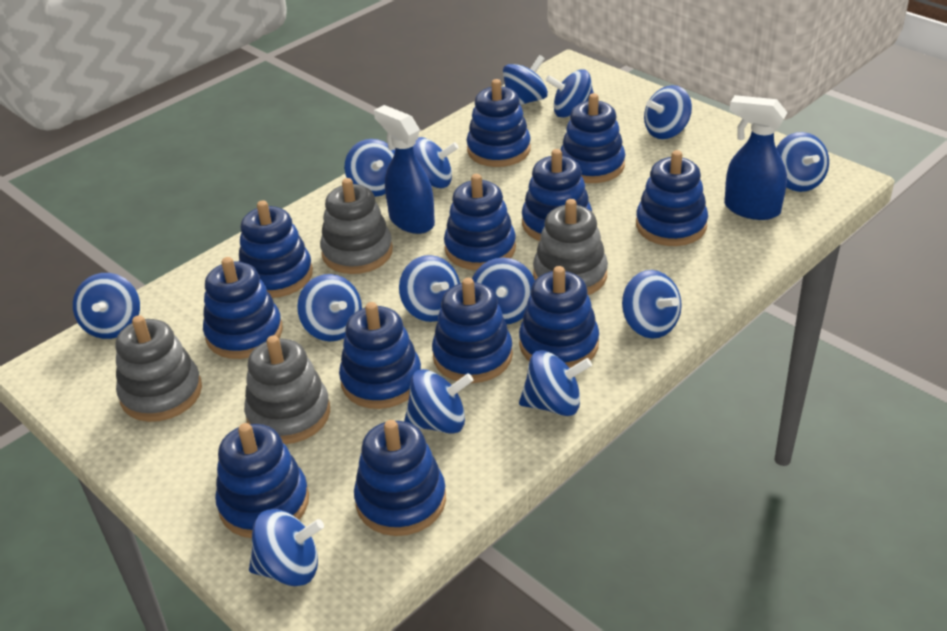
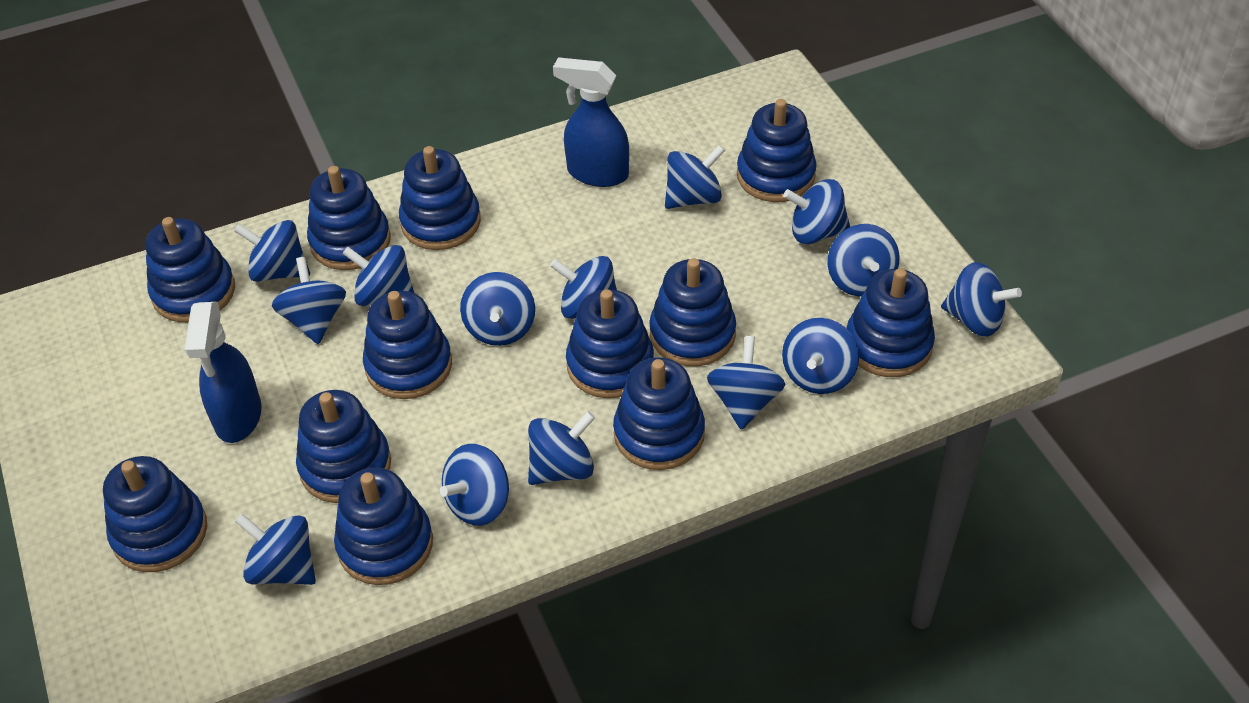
grey stacking toy: 4 -> 0

